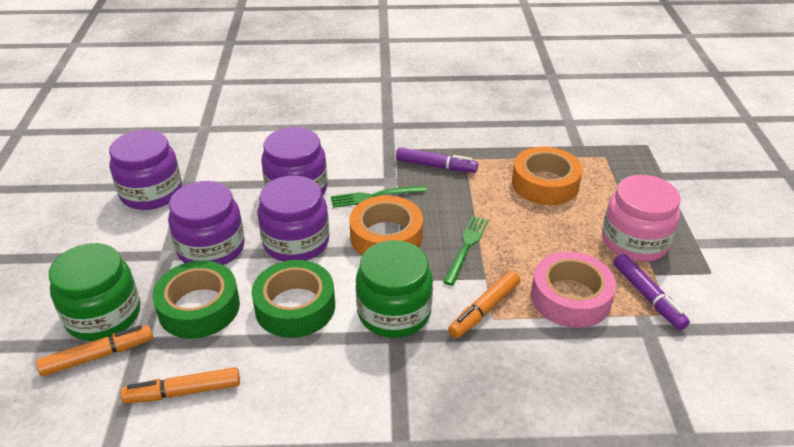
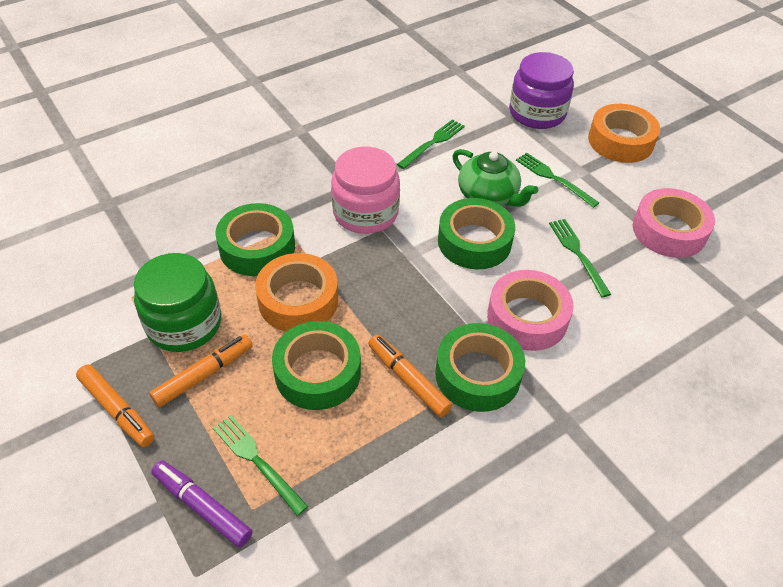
green fork: 2 -> 4
green jar: 2 -> 1
green tape: 2 -> 4
green teapot: 0 -> 1
pink tape: 1 -> 2
purple jar: 4 -> 1
purple marker: 2 -> 1

